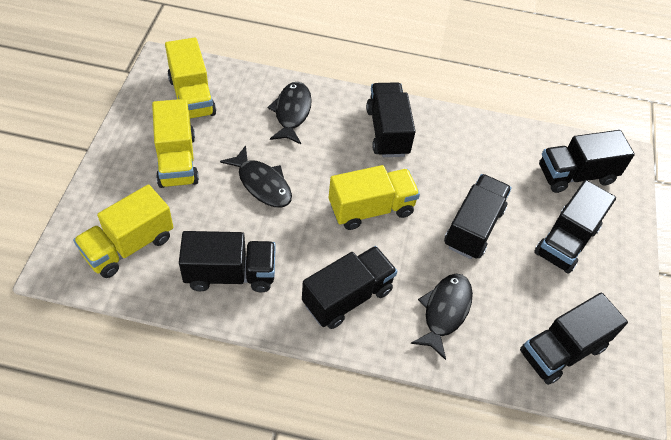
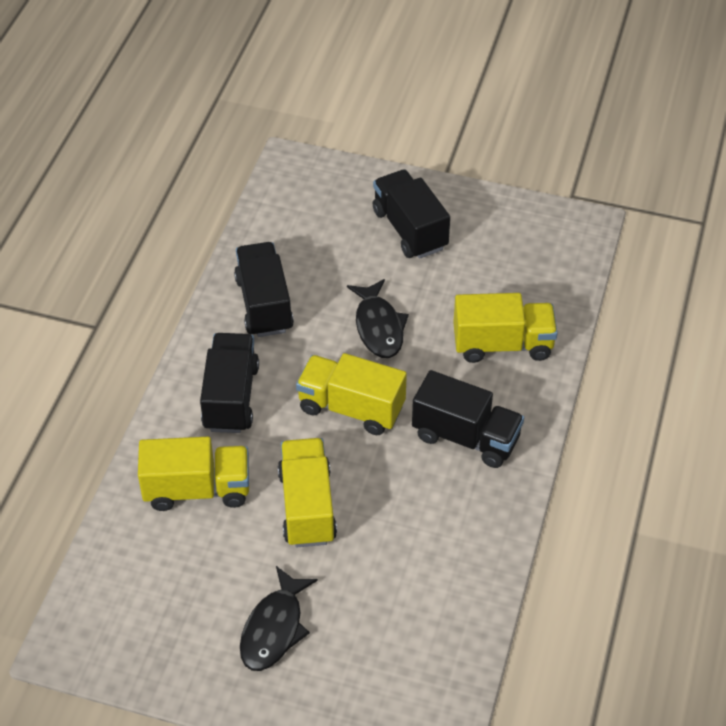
black fish: 3 -> 2
black truck: 7 -> 4

